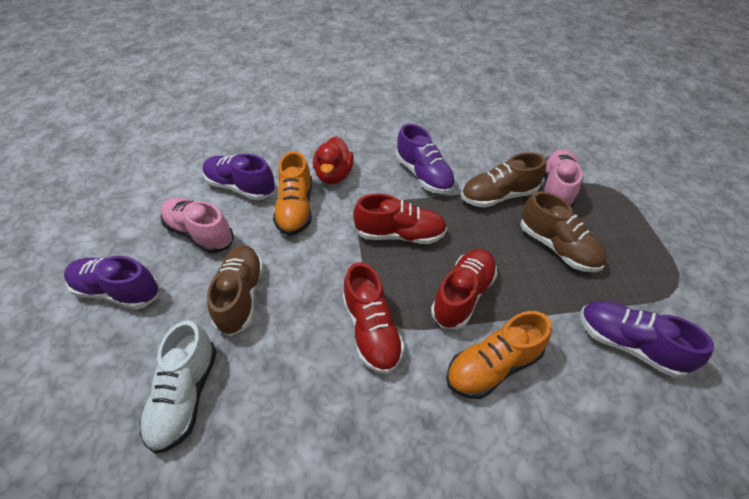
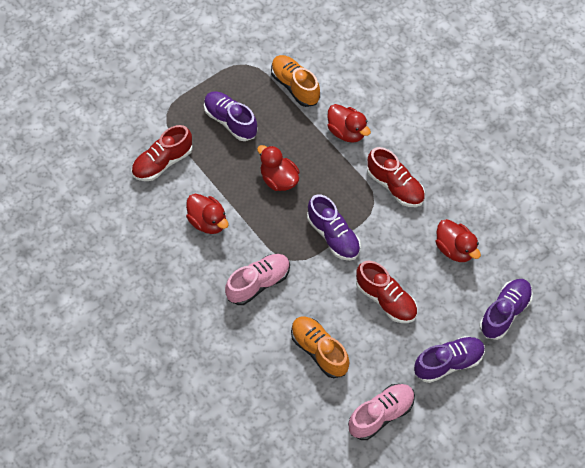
brown shoe: 3 -> 0
red duck: 1 -> 4
white shoe: 1 -> 0

